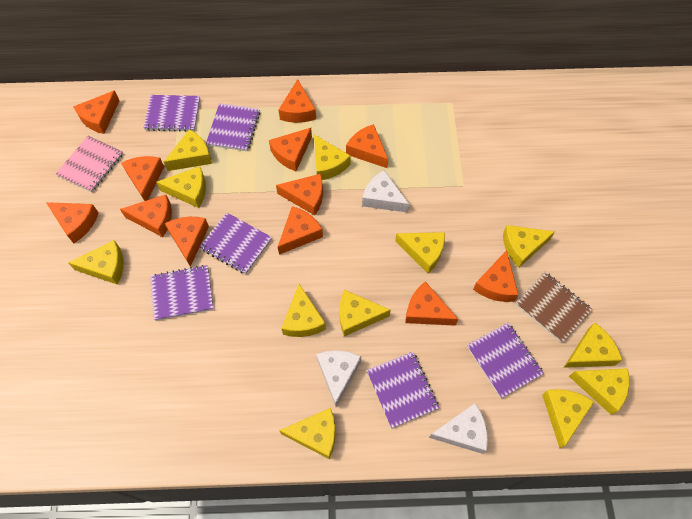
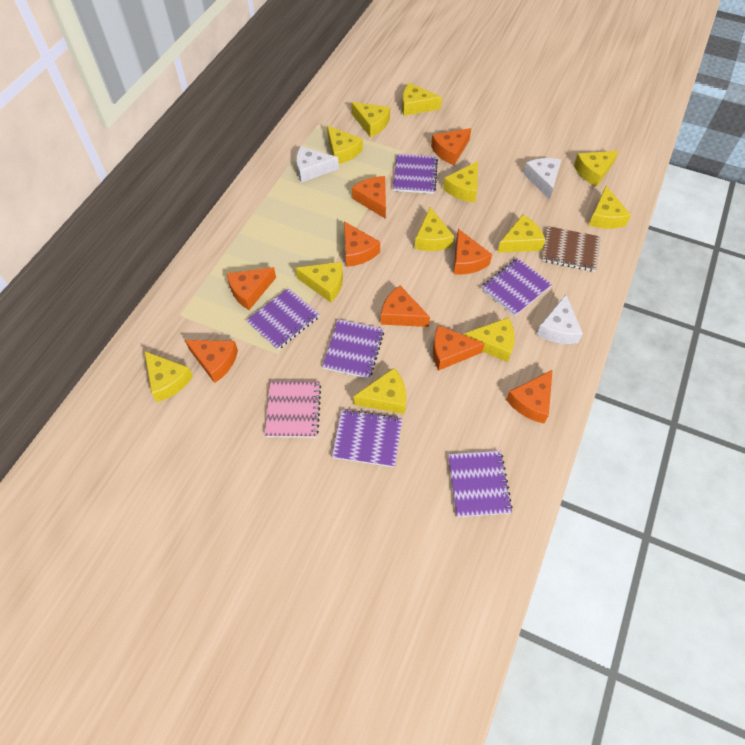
orange cheese: 12 -> 9

